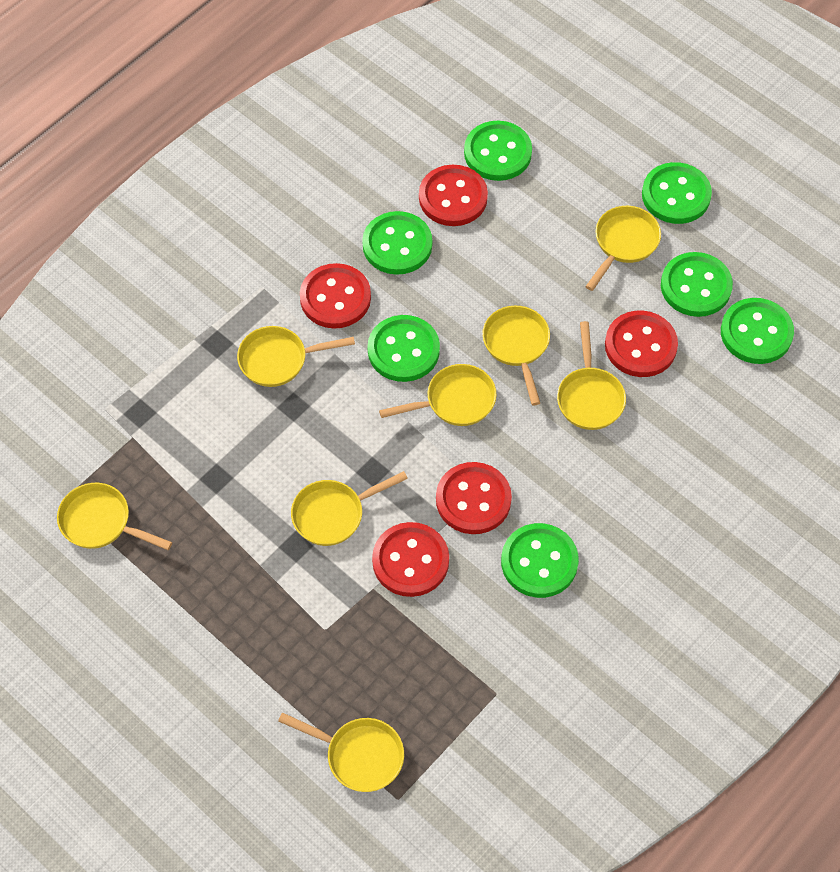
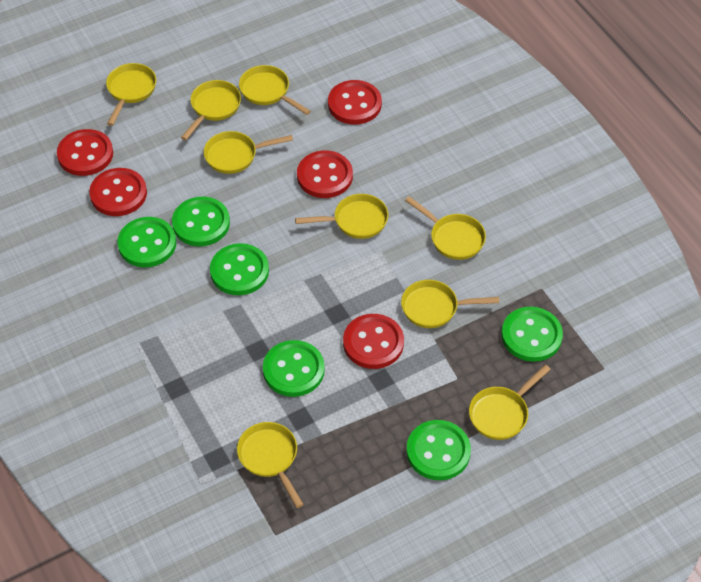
green button: 7 -> 6
yellow pan: 8 -> 9

